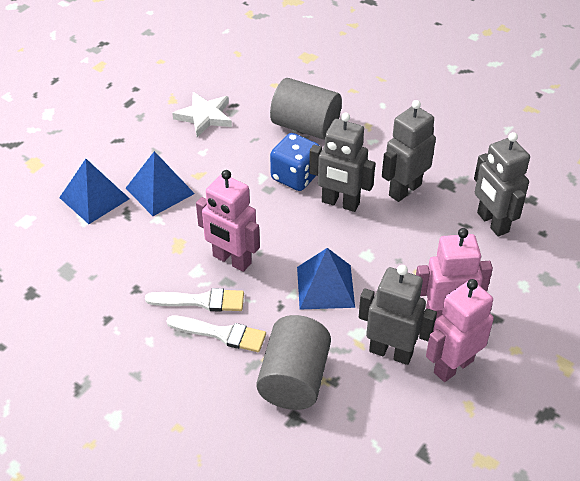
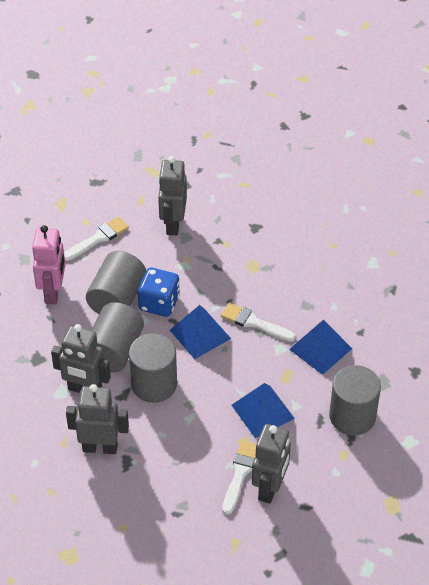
grey cylinder: 2 -> 4
pink robot: 3 -> 1
white brush: 2 -> 3
white star: 1 -> 0

